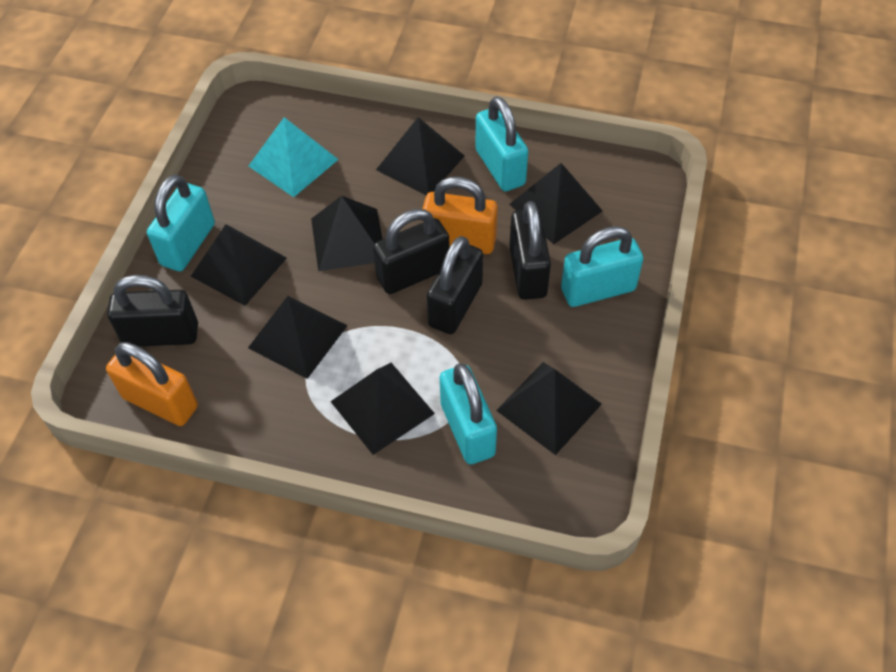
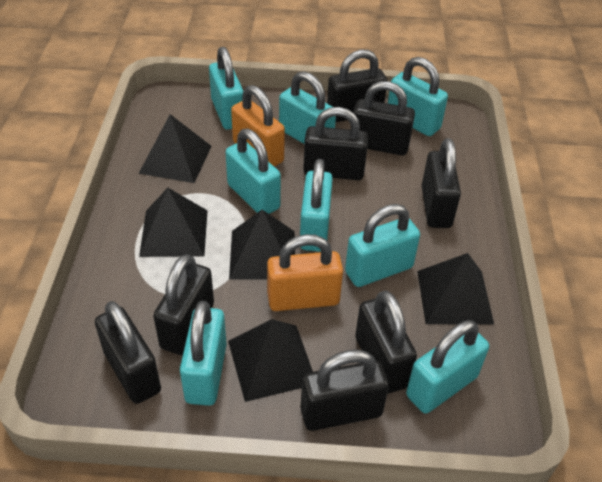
black padlock: 4 -> 8
black pyramid: 7 -> 5
turquoise padlock: 4 -> 8
turquoise pyramid: 1 -> 0

